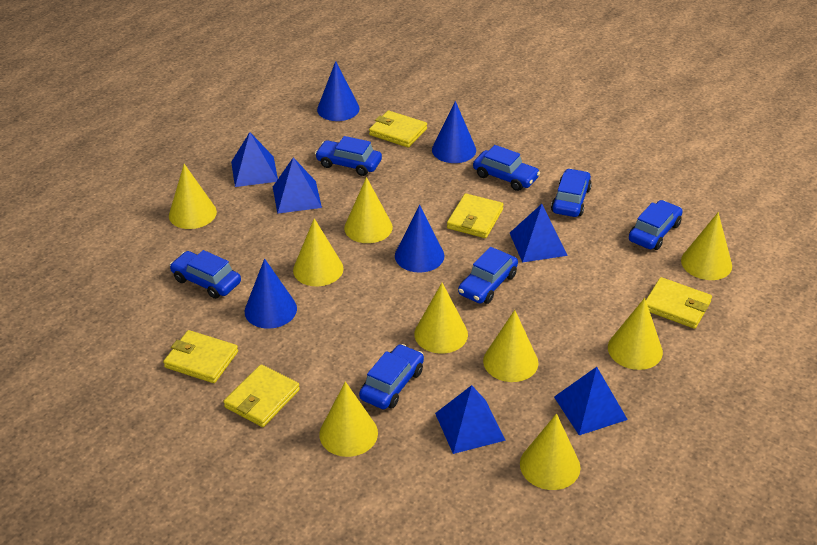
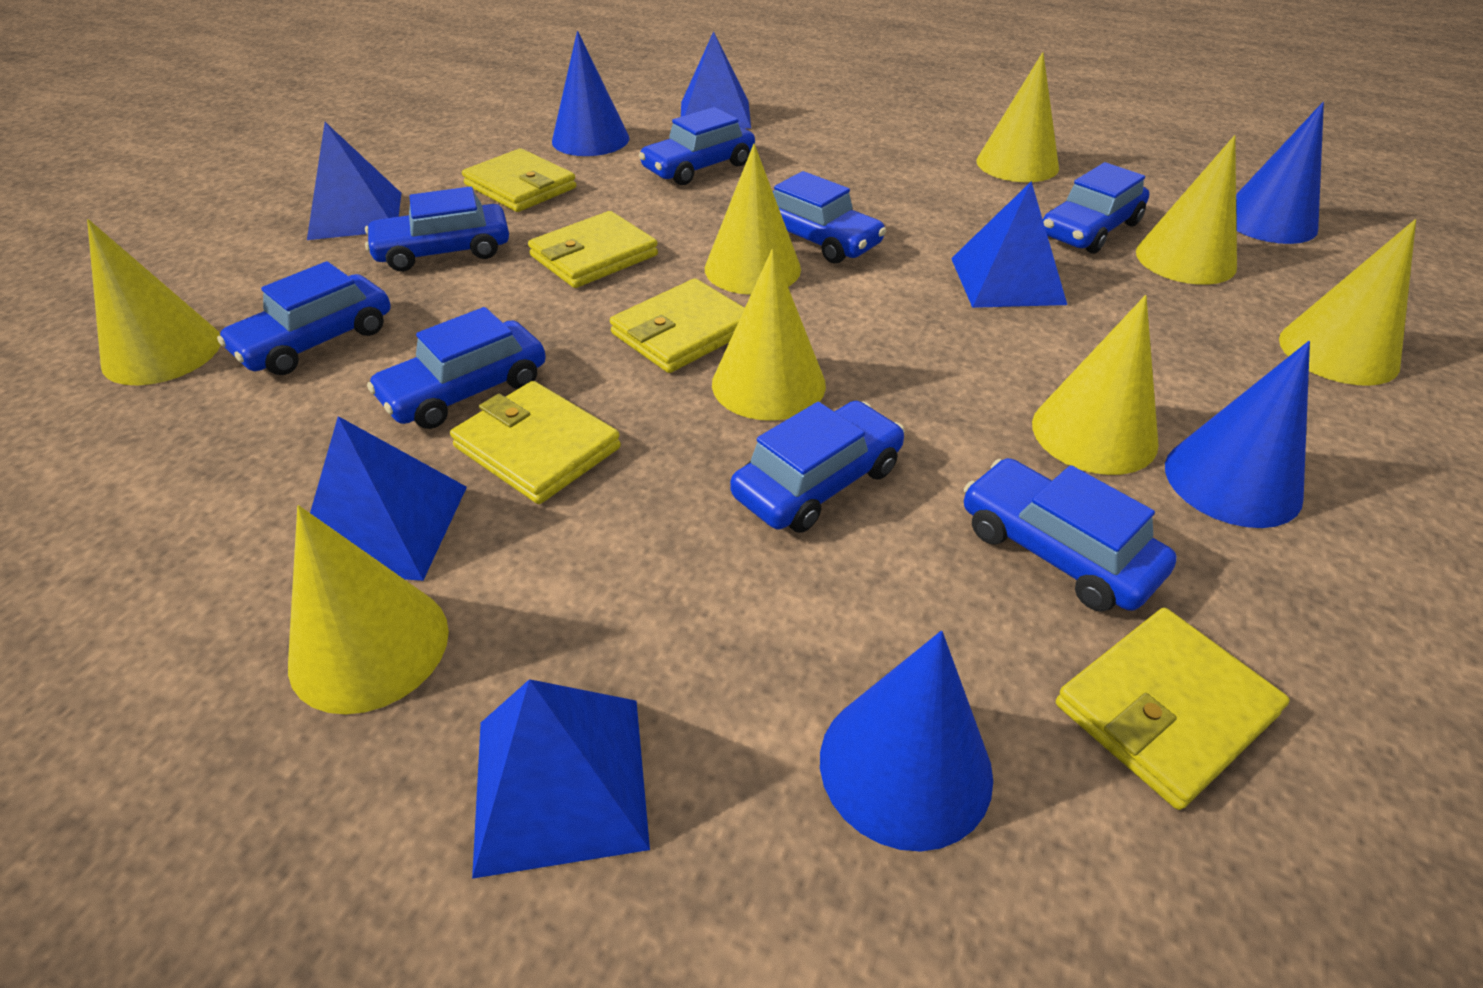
blue car: 7 -> 8
yellow cone: 9 -> 8

